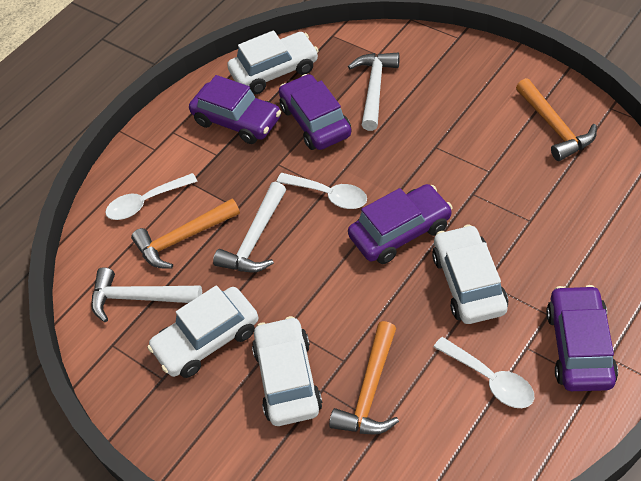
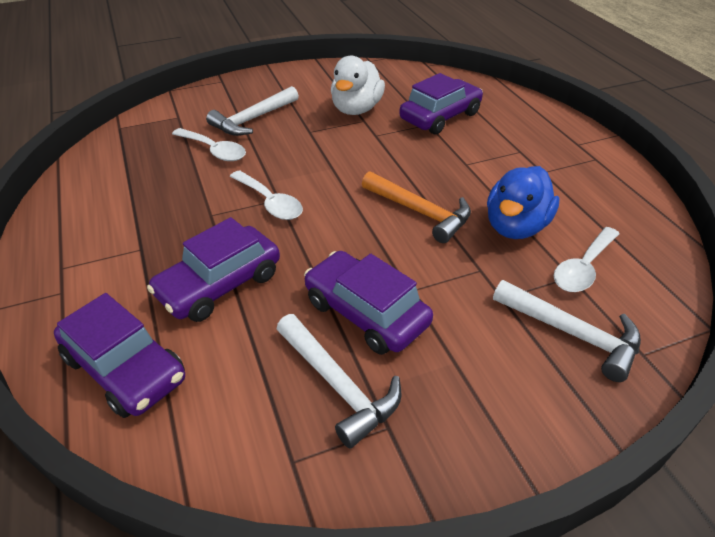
blue duck: 0 -> 1
orange hammer: 3 -> 1
white car: 4 -> 0
white duck: 0 -> 1

